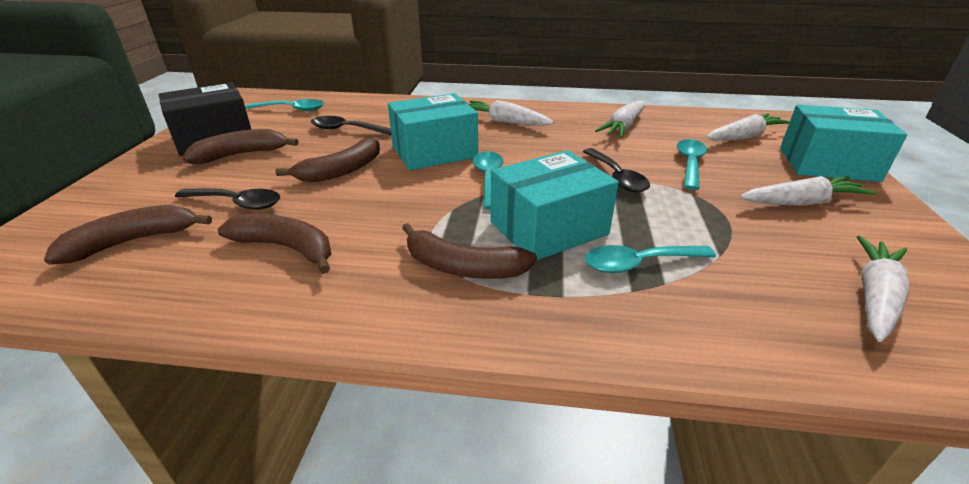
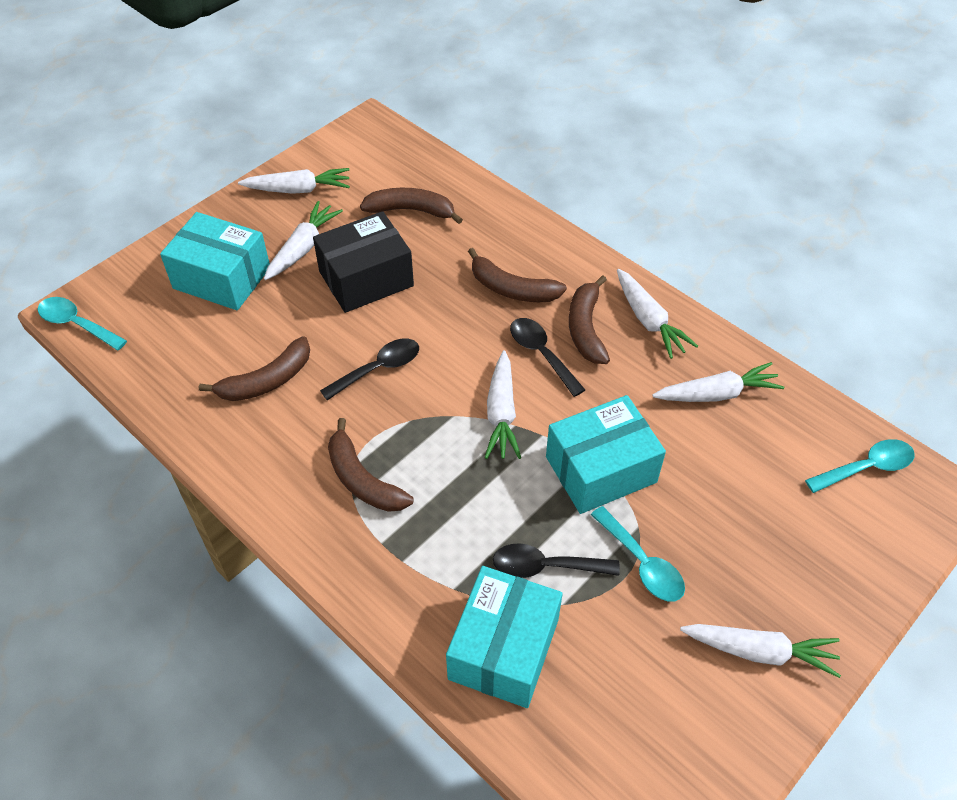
turquoise spoon: 4 -> 3
white carrot: 5 -> 6

